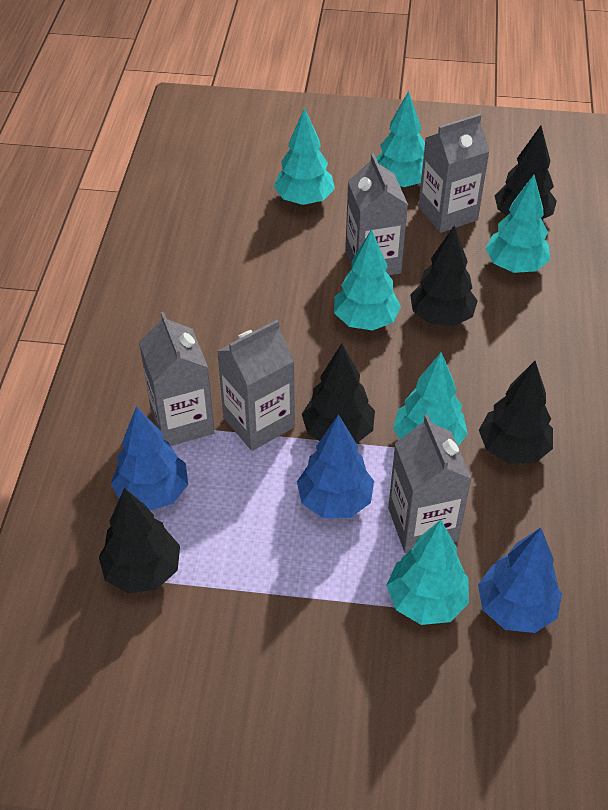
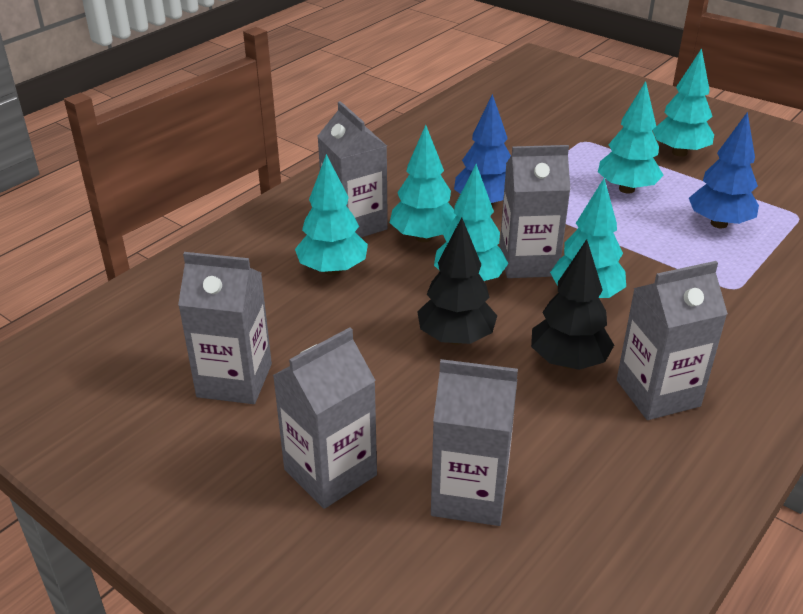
black tree: 5 -> 2
blue tree: 3 -> 2
grey carton: 5 -> 6

